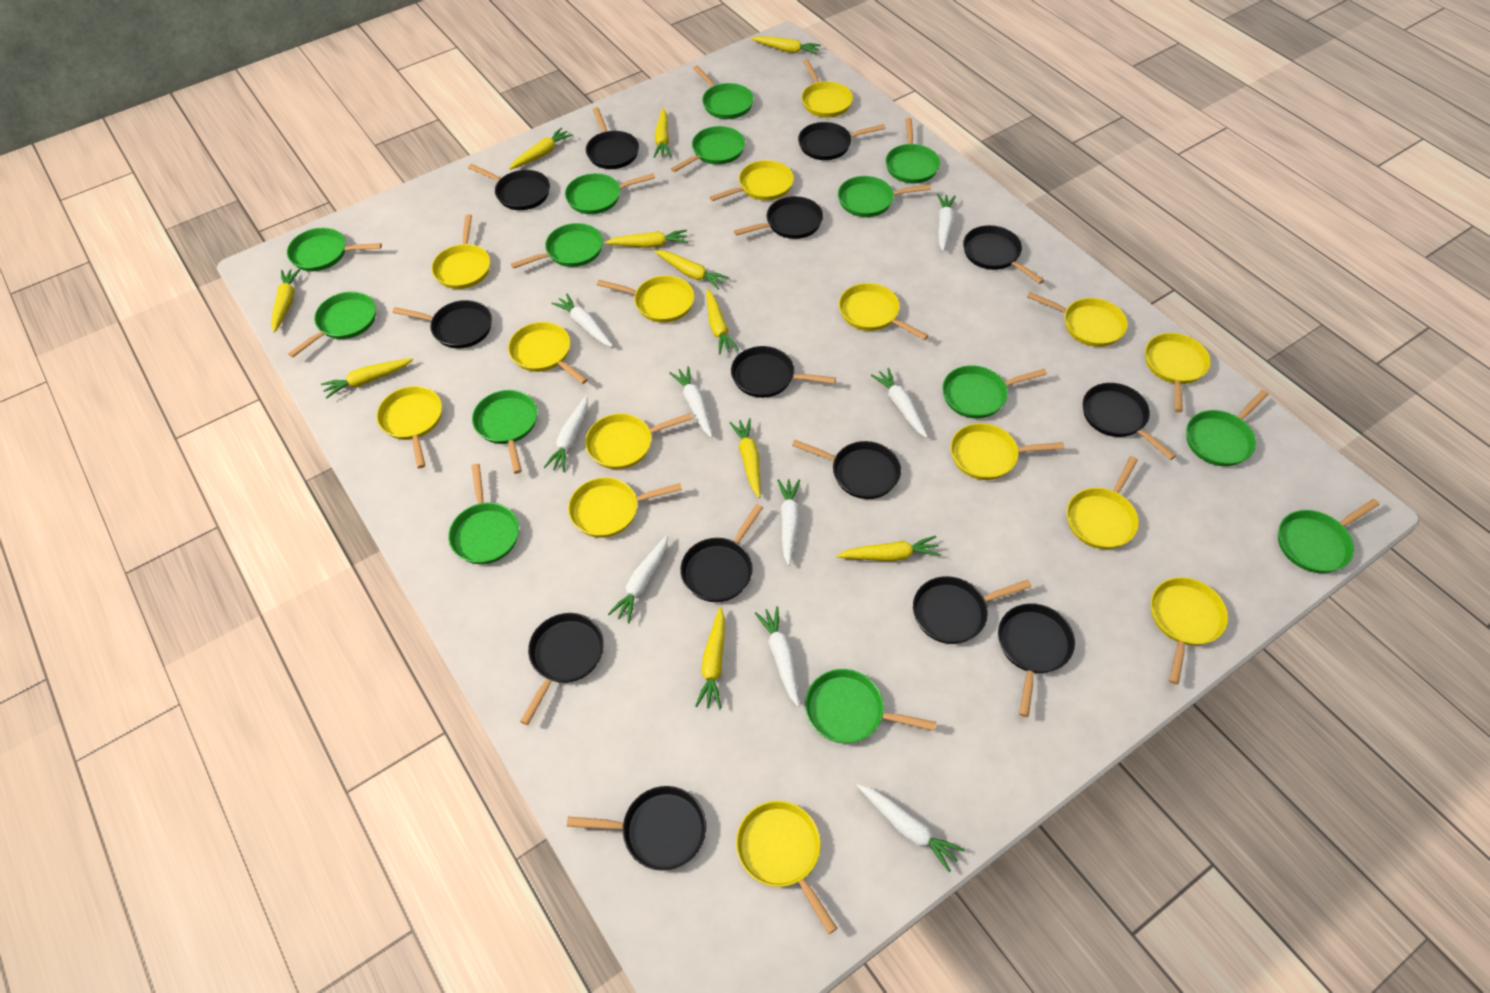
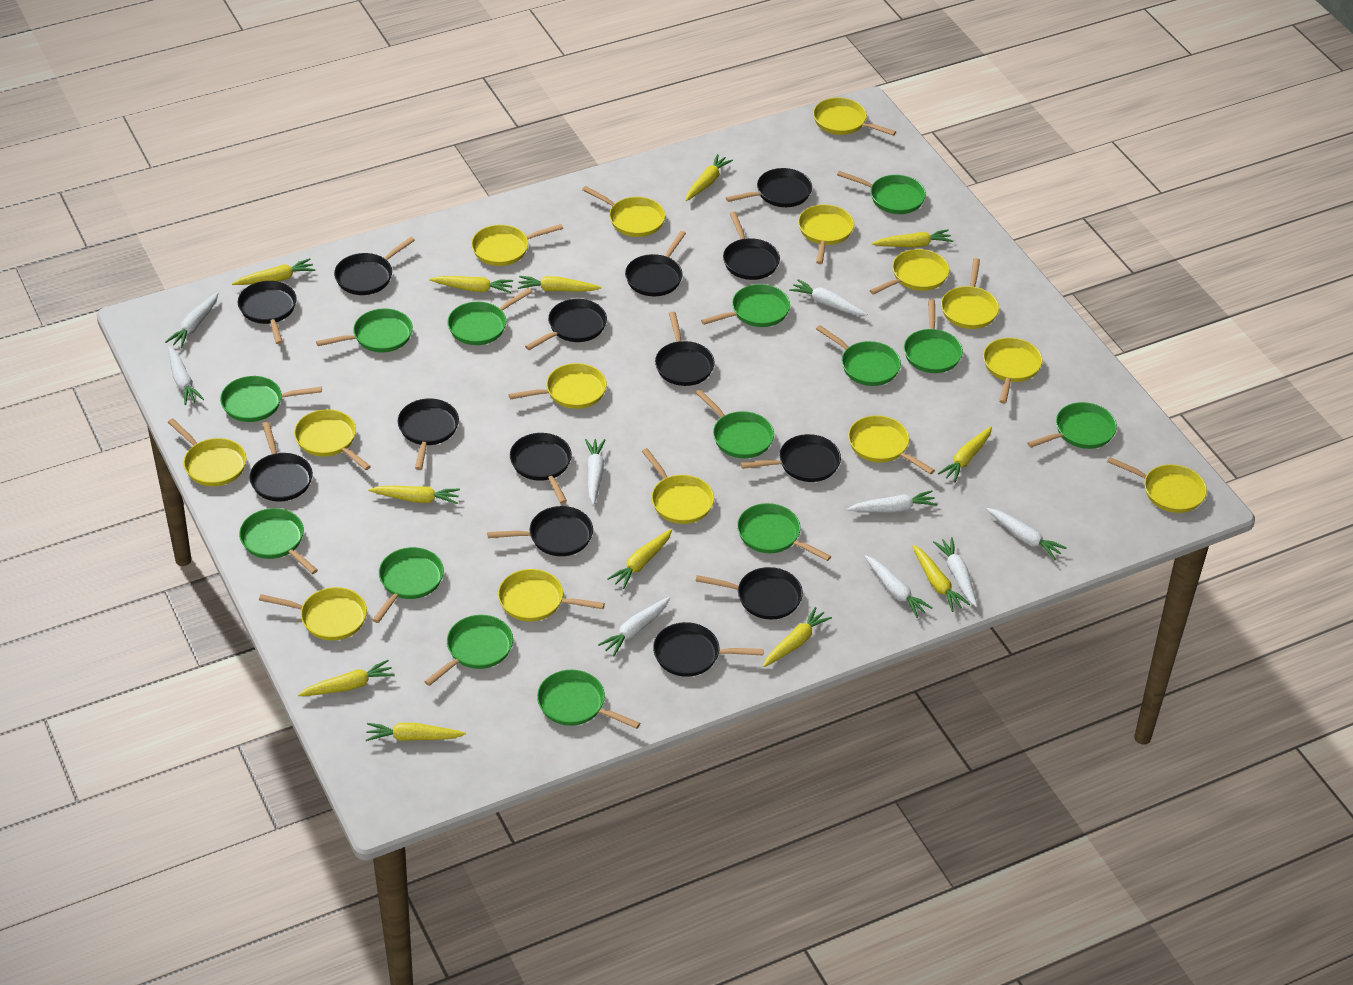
yellow carrot: 11 -> 12

